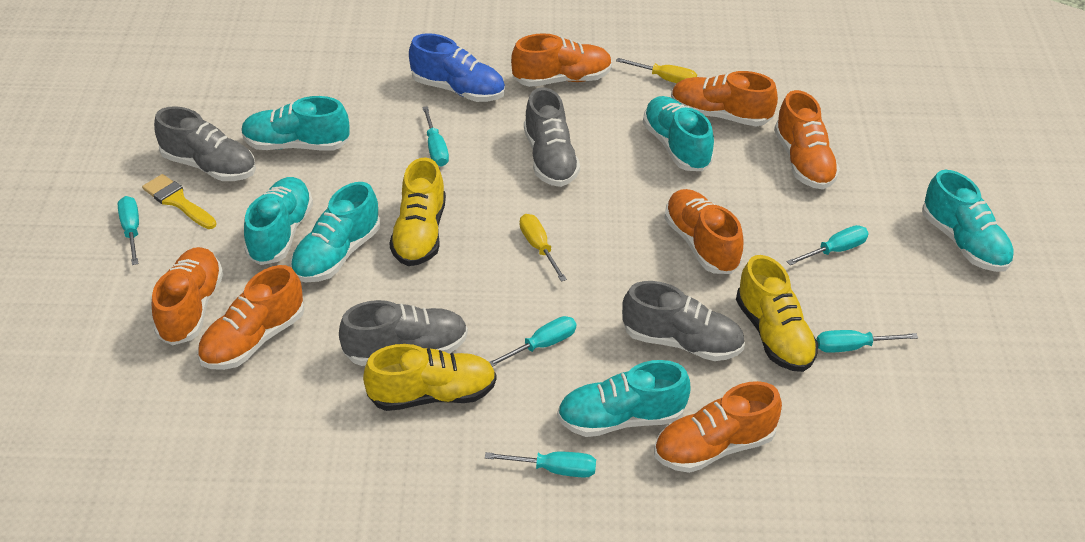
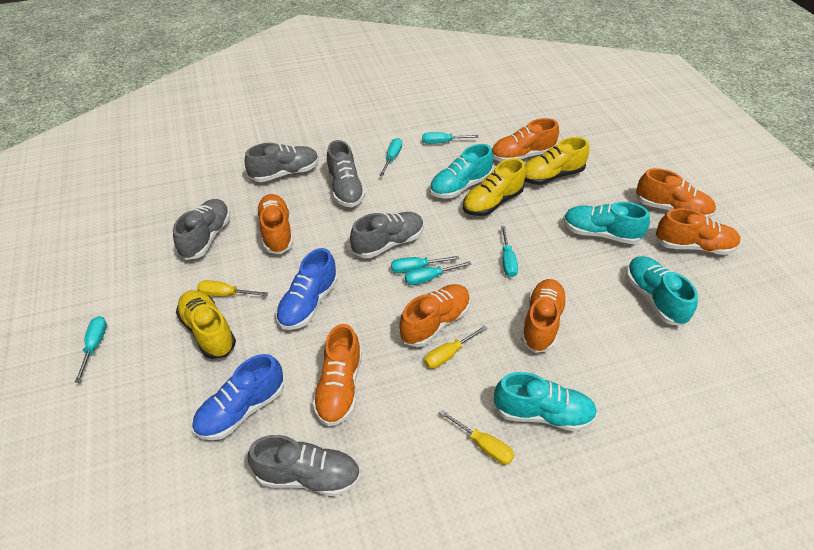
blue shoe: 1 -> 2
grey shoe: 4 -> 5
turquoise shoe: 6 -> 4
yellow brush: 1 -> 0
yellow screwdriver: 2 -> 3

